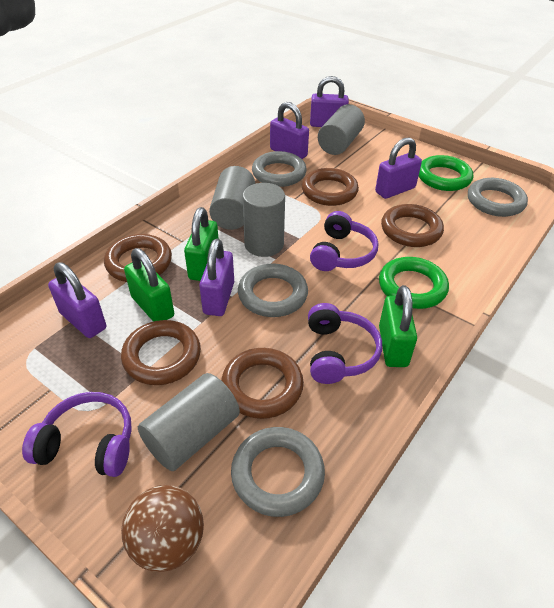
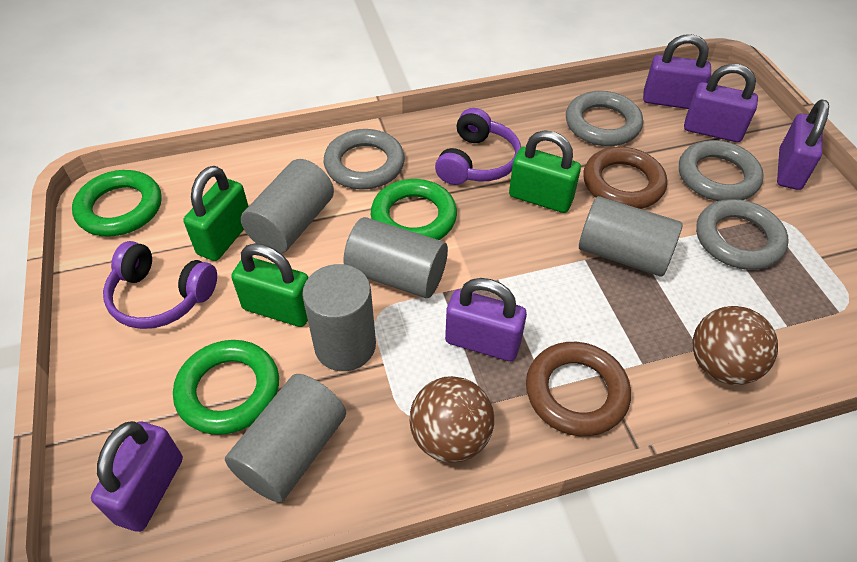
brown ball: 1 -> 2
brown ring: 5 -> 2
green ring: 2 -> 3
grey cylinder: 4 -> 5
purple headphones: 3 -> 2

